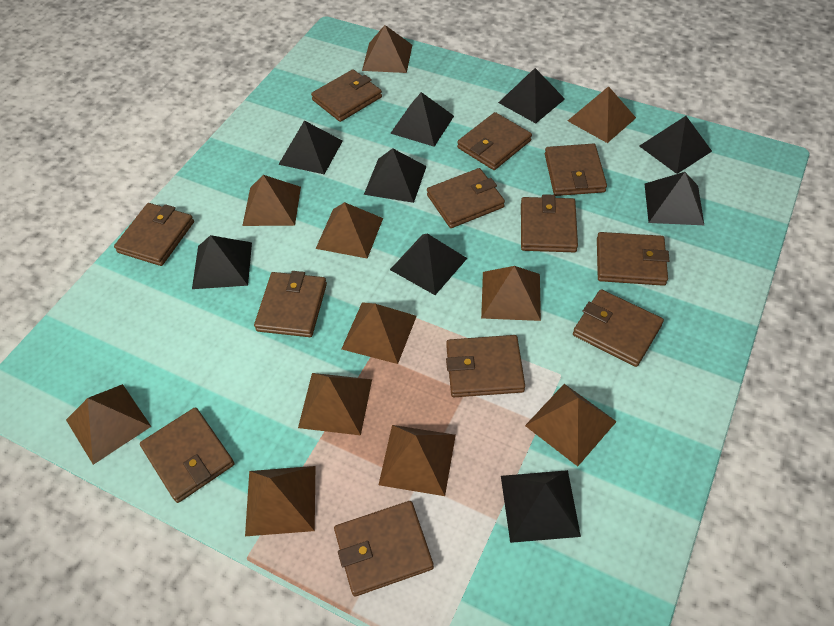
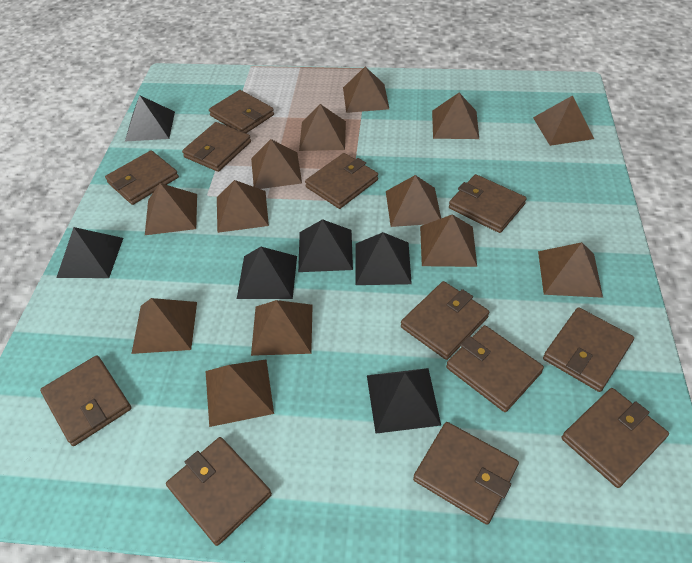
black pyramid: 9 -> 6
brown pyramid: 11 -> 13

